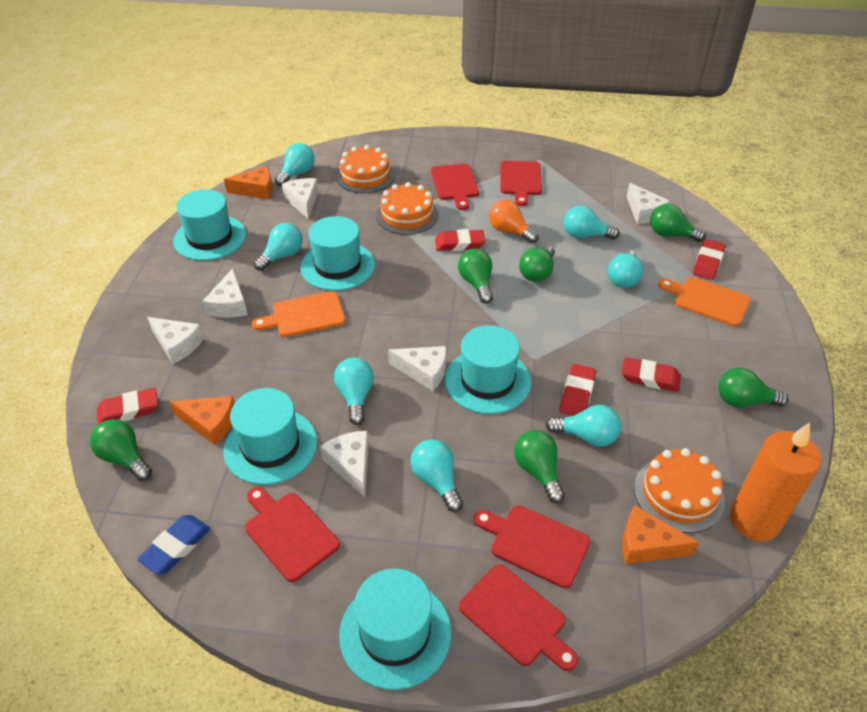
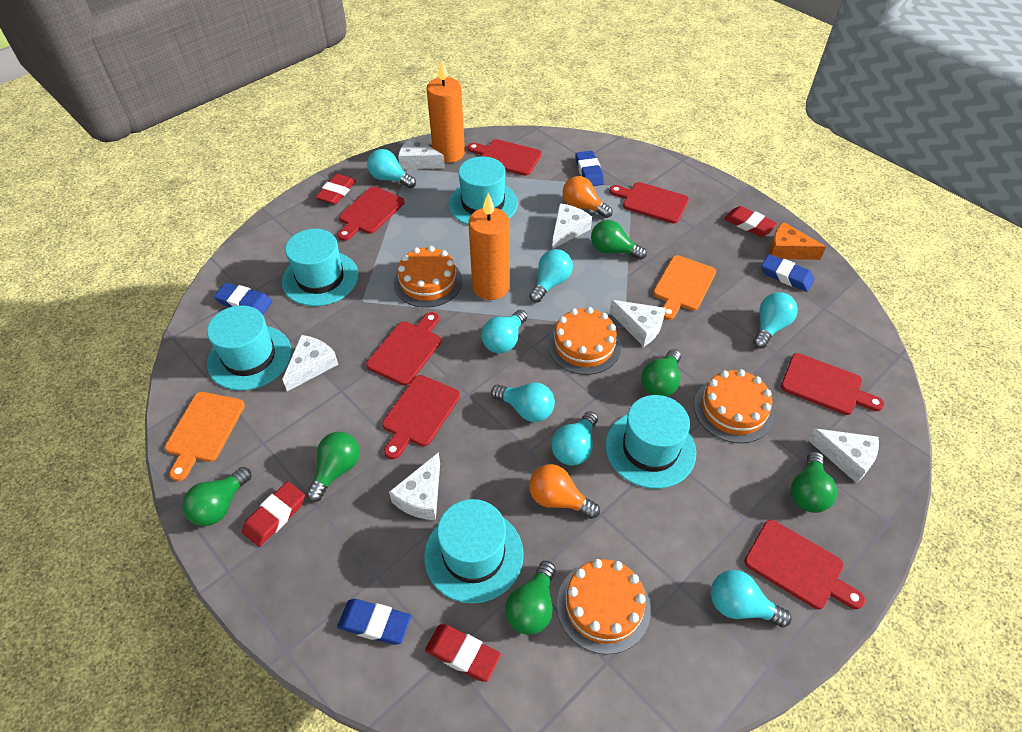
blue eraser: 1 -> 4
orange cake: 3 -> 4
orange candle: 1 -> 2
orange cheese: 3 -> 1
orange light bulb: 1 -> 2
red cutting board: 5 -> 7
red eraser: 5 -> 4

